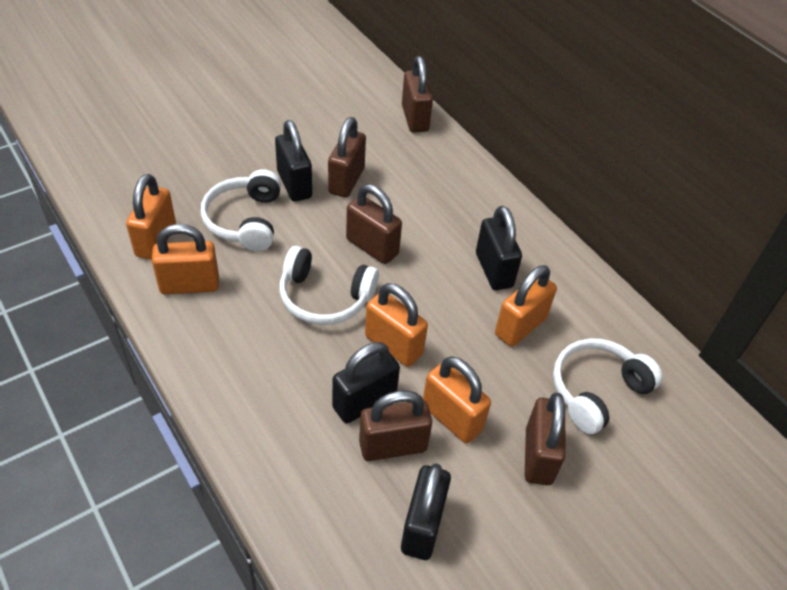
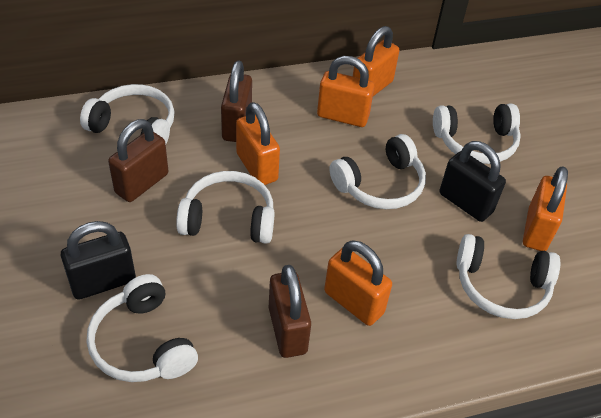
black padlock: 4 -> 2
brown padlock: 5 -> 3
white headphones: 3 -> 6

